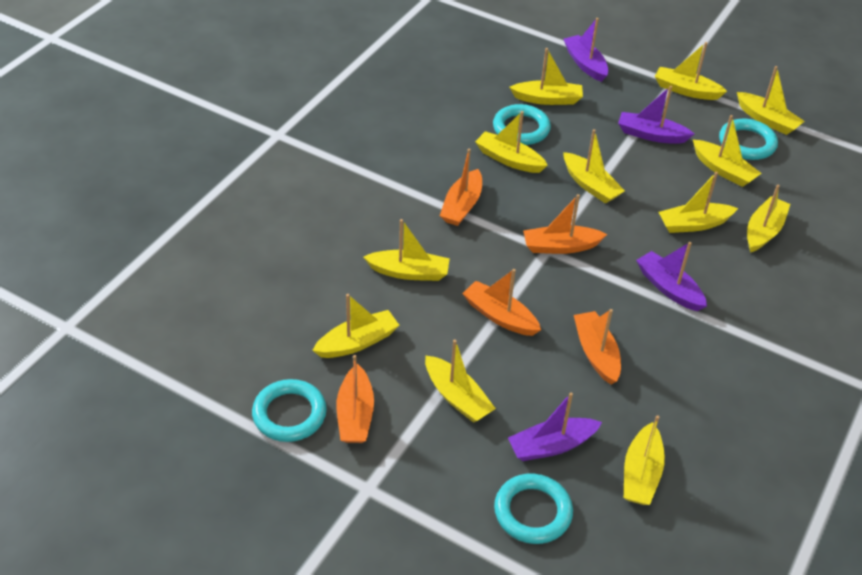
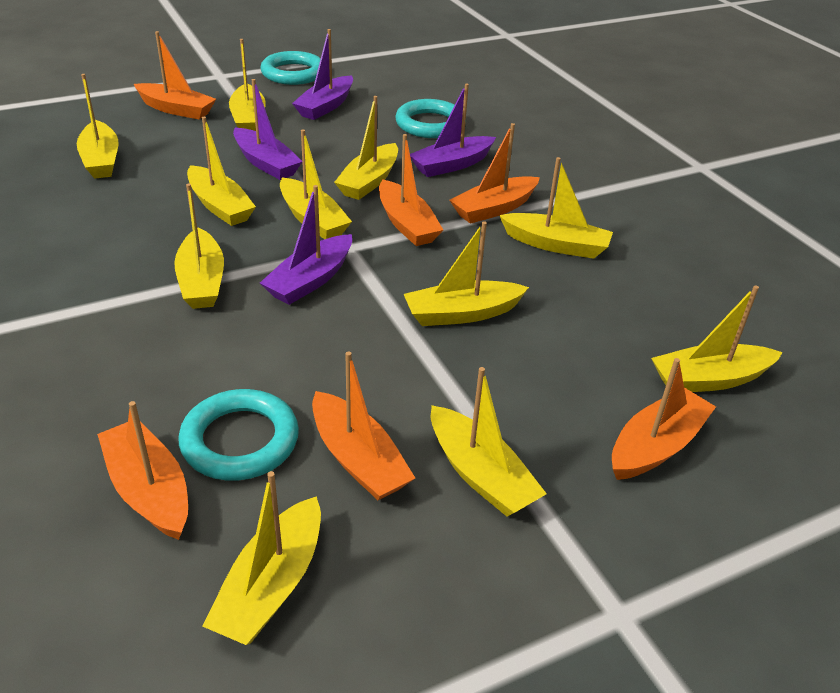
orange boat: 5 -> 6
turquoise ring: 4 -> 3
yellow boat: 12 -> 11

